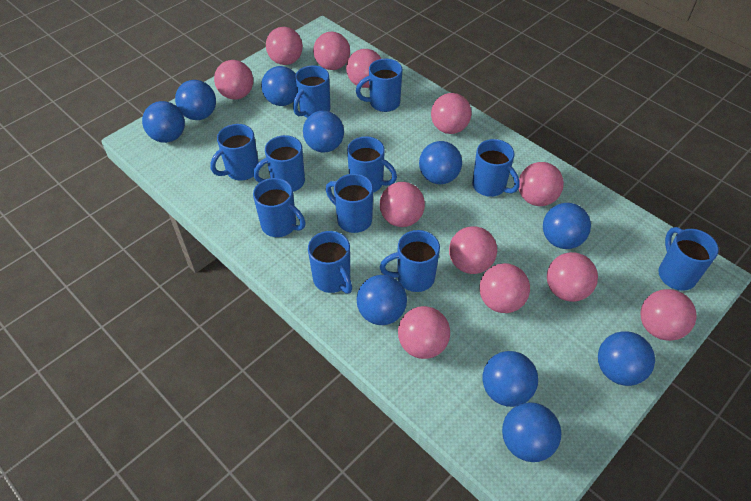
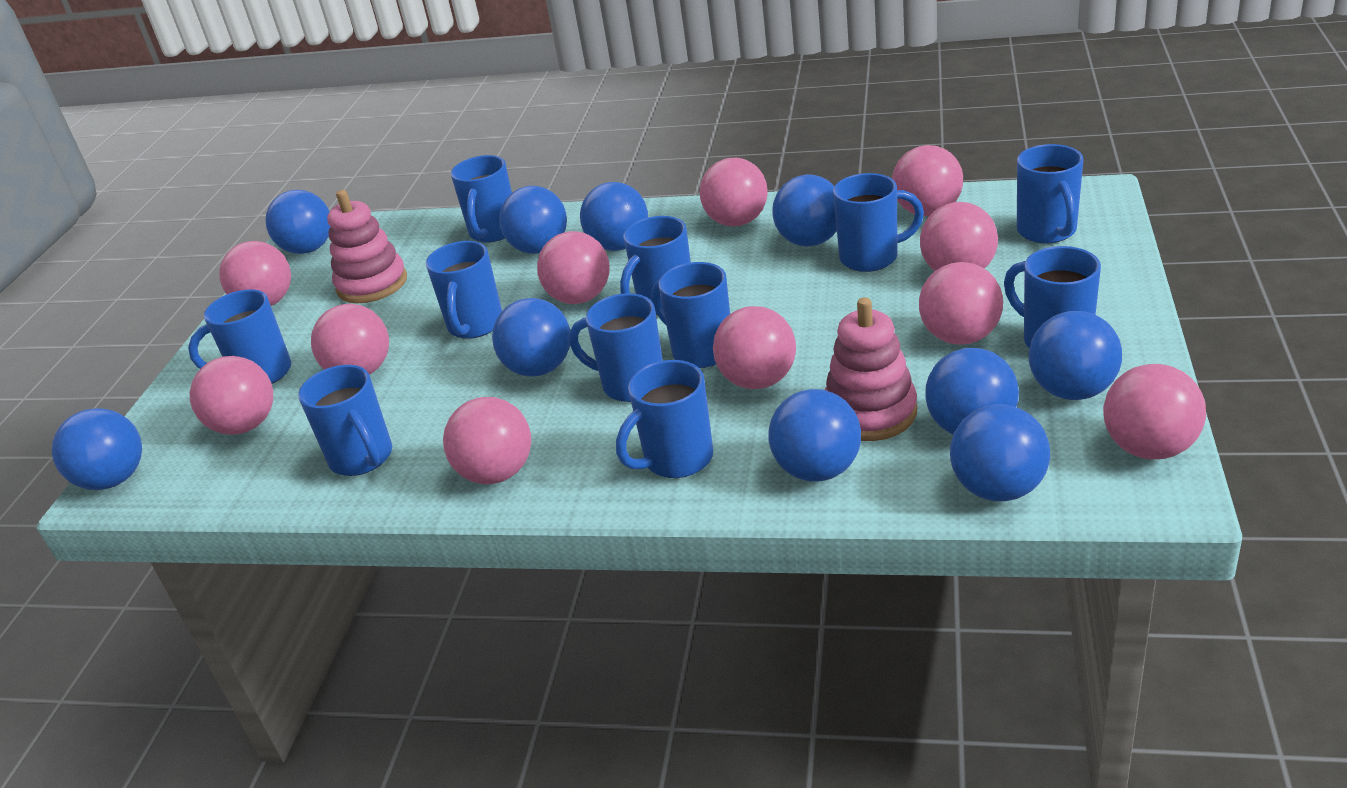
pink ball: 12 -> 11
pink stacking toy: 0 -> 2

